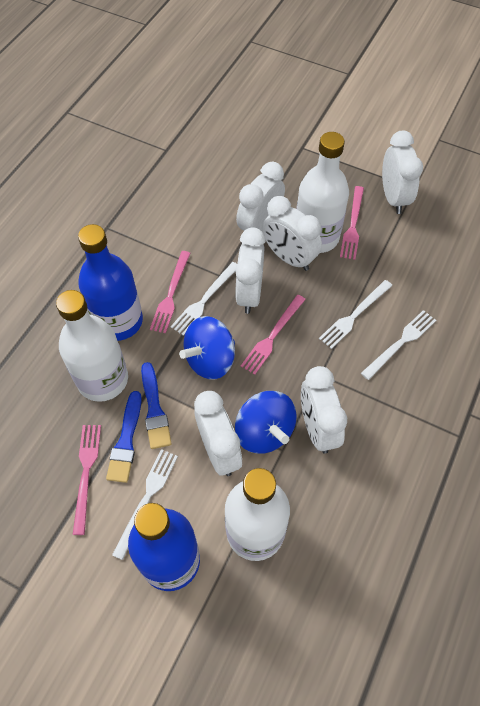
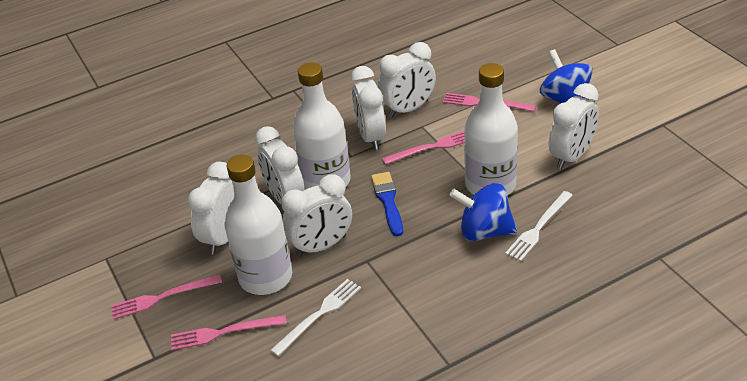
blue bottle: 2 -> 0
blue brush: 2 -> 1
white fork: 4 -> 2

